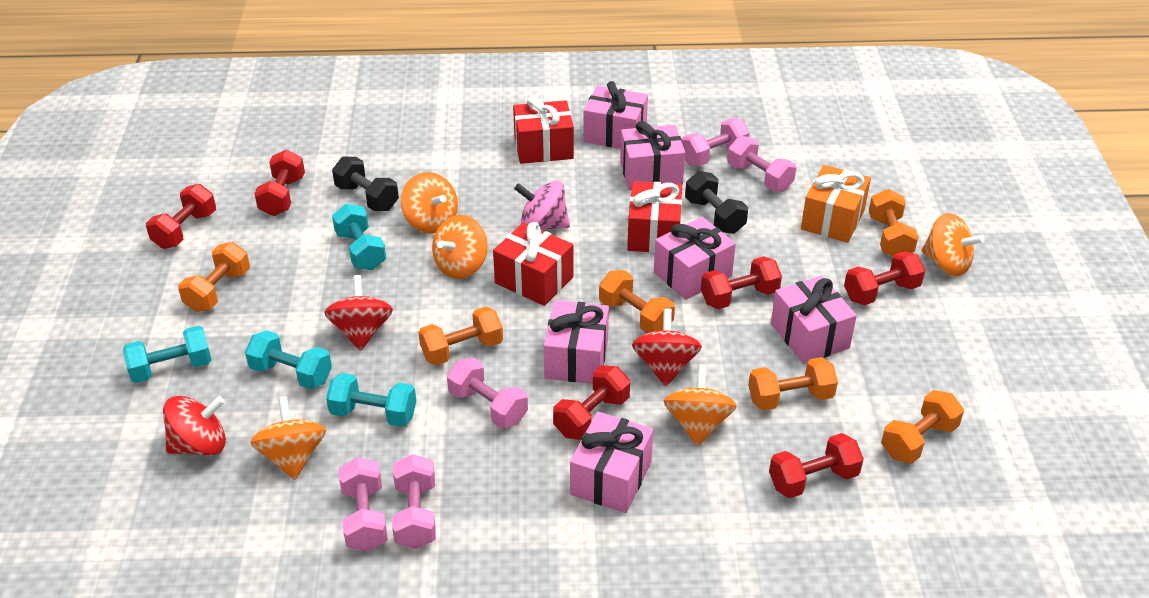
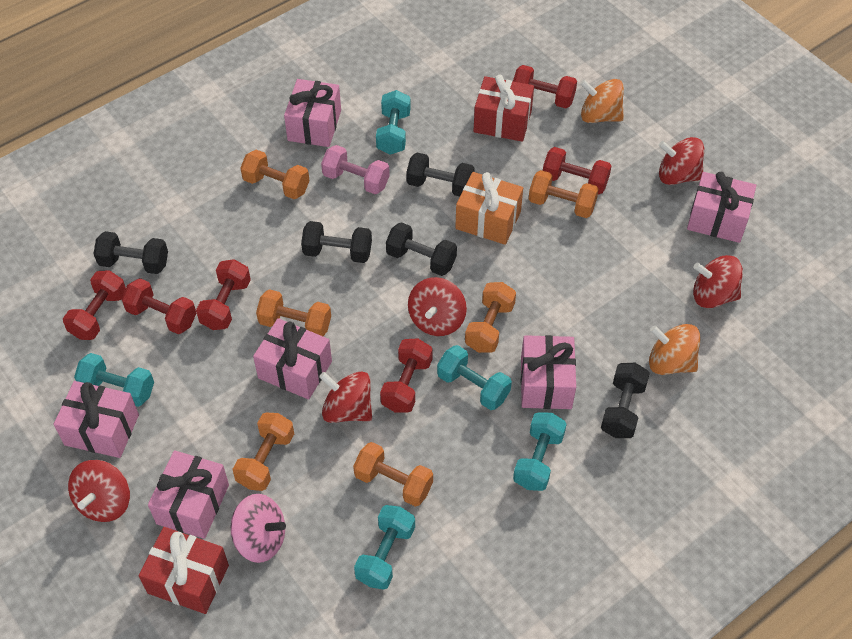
black dumbbell: 2 -> 5
orange spinning top: 5 -> 2
pink dumbbell: 5 -> 1
red gift: 3 -> 2
red spinning top: 3 -> 5
turquoise dumbbell: 4 -> 5

